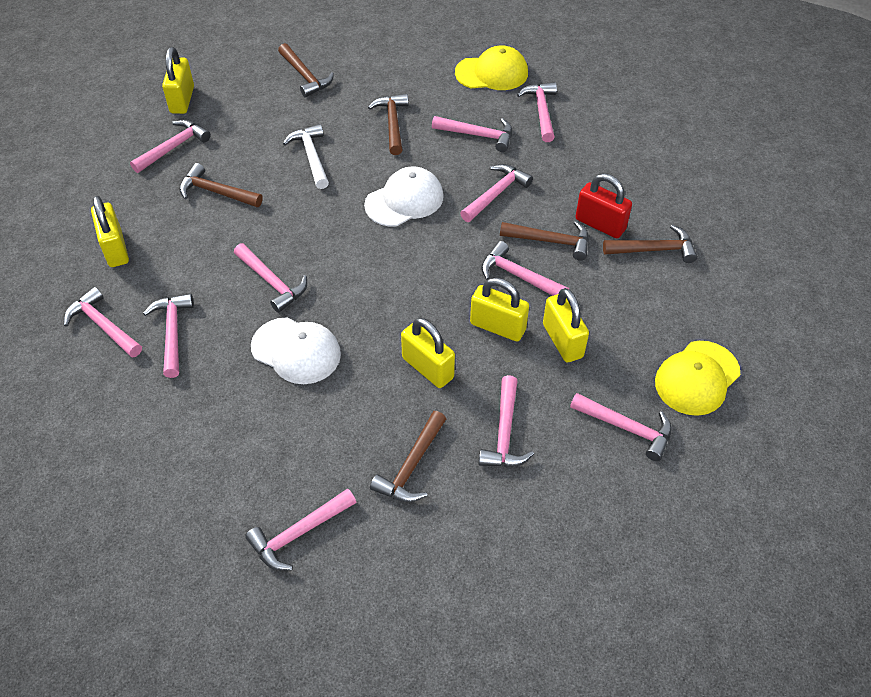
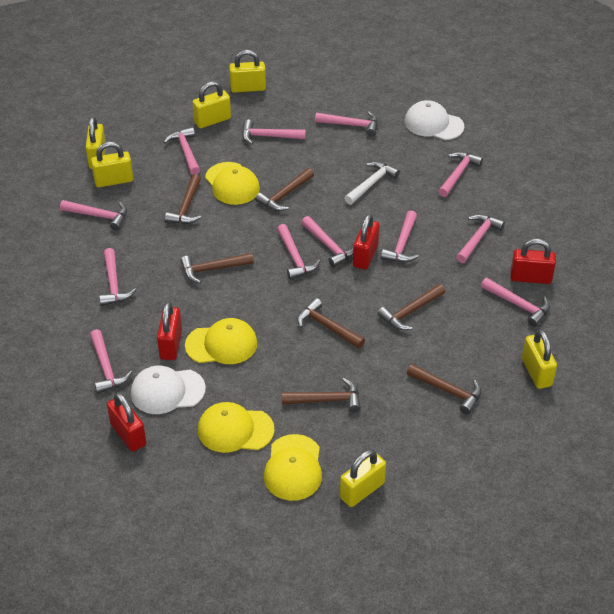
brown hammer: 6 -> 7
pink hammer: 11 -> 12
red padlock: 1 -> 4
yellow cap: 2 -> 4
yellow padlock: 5 -> 6

